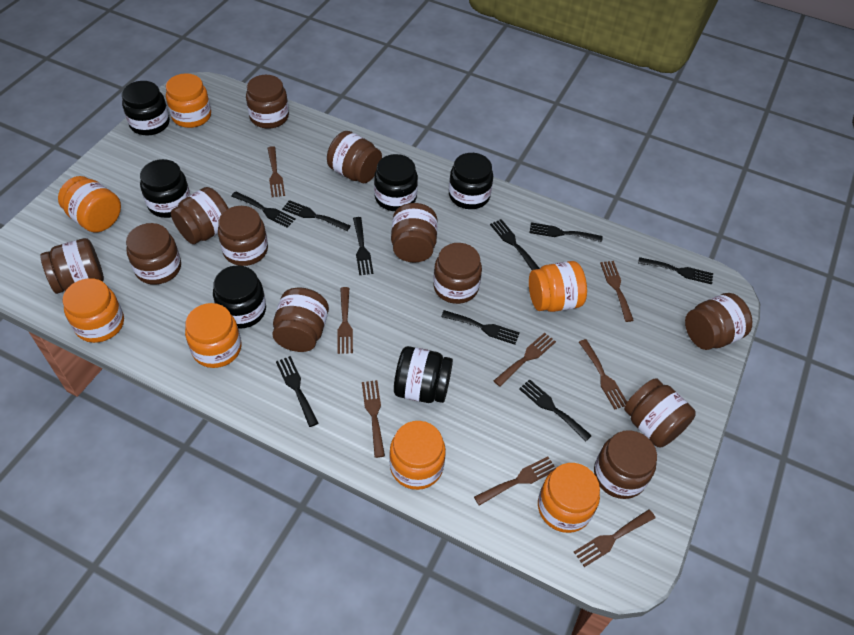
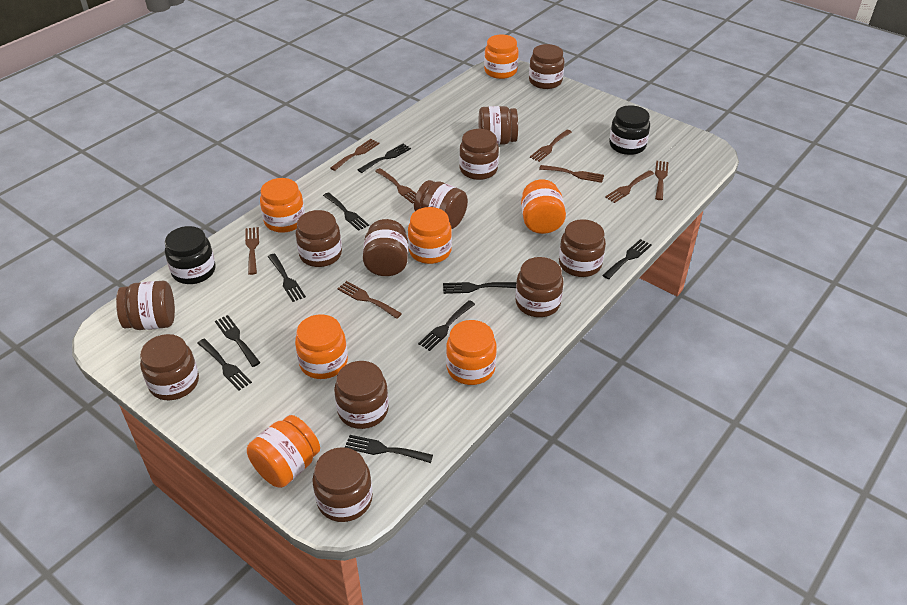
black jar: 6 -> 2

